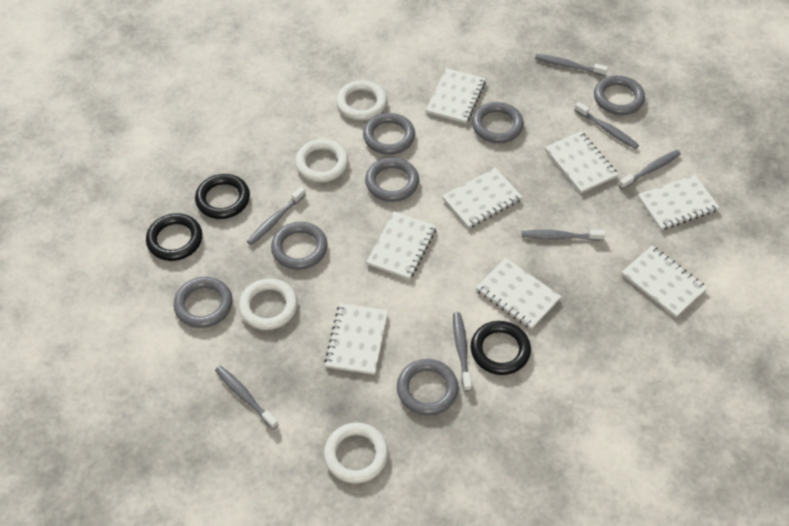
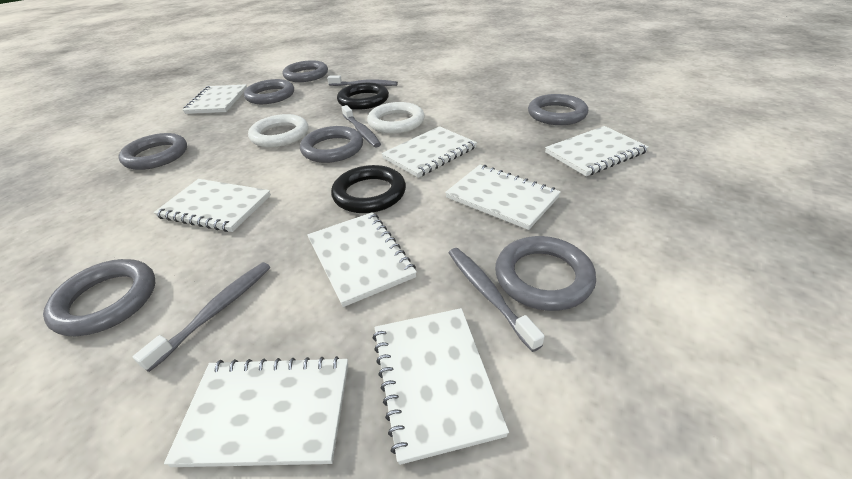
black ring: 3 -> 2
grey toothbrush: 7 -> 4
white ring: 4 -> 2

